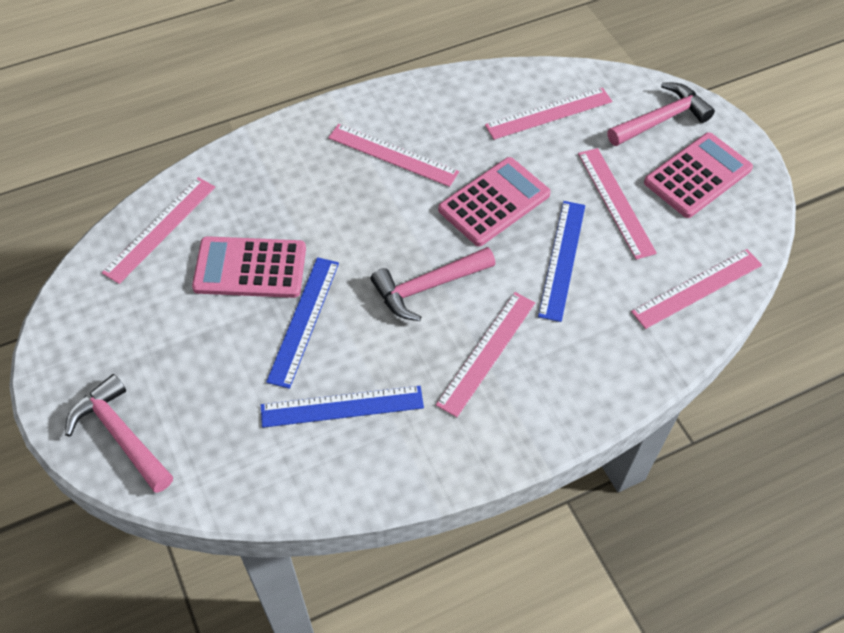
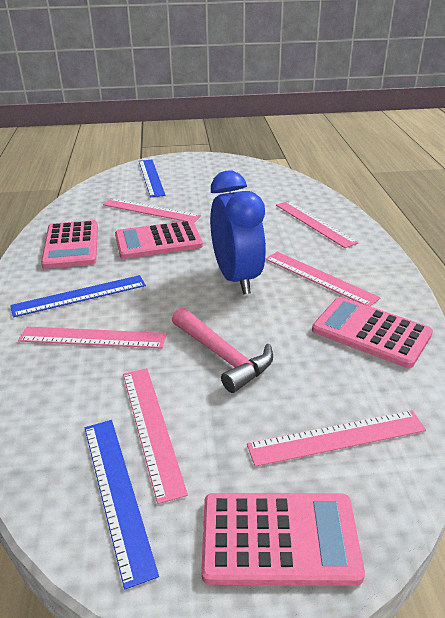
blue clock: 0 -> 1
pink calculator: 3 -> 4
pink hammer: 3 -> 1

